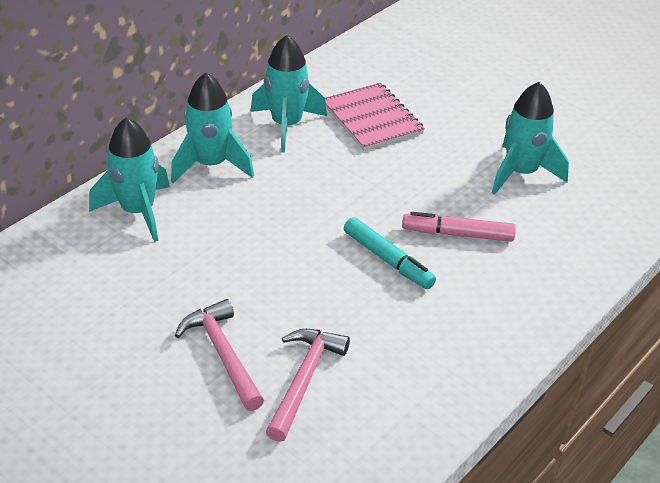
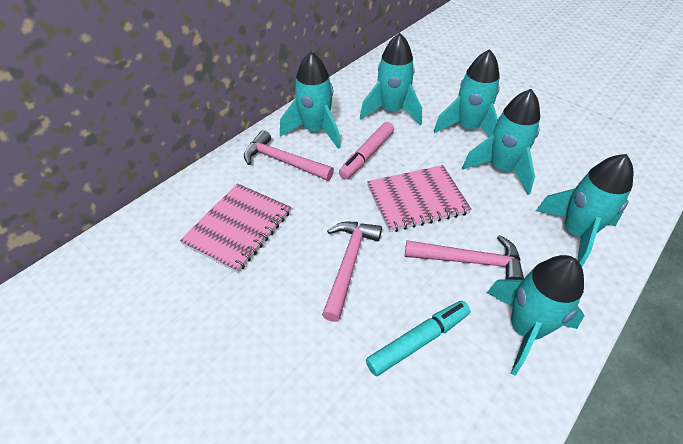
pink hammer: 2 -> 3
pink notebook: 1 -> 2
turquoise rocket: 4 -> 6

